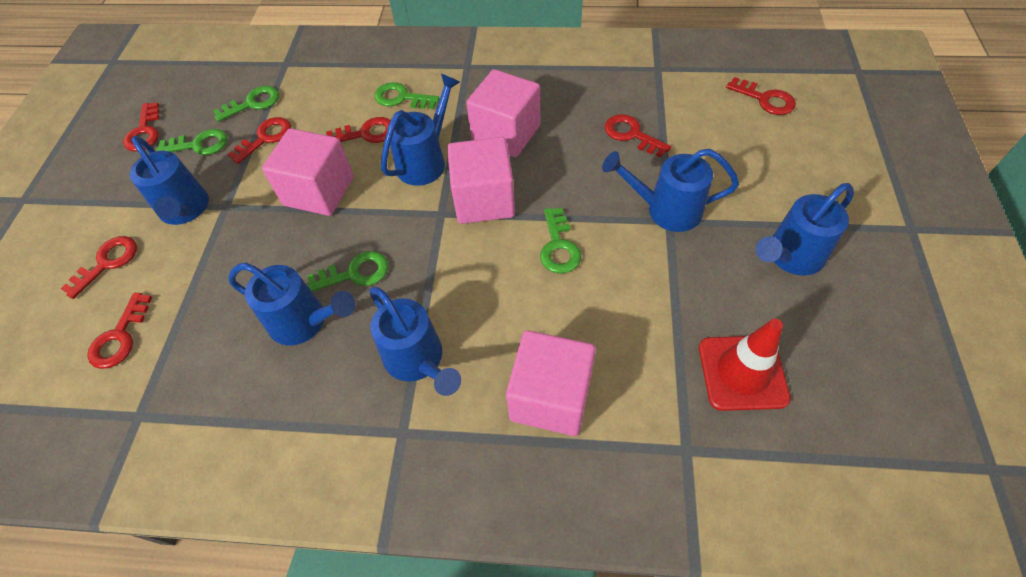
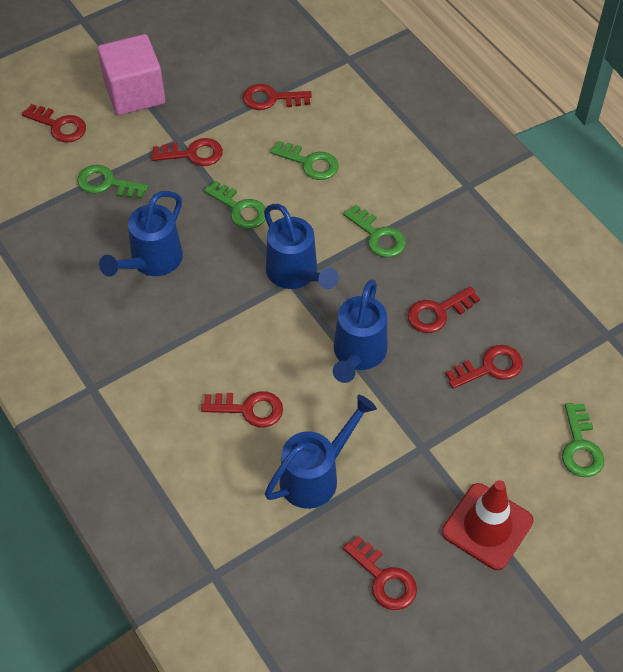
blue watering can: 6 -> 4
pink cube: 4 -> 1

